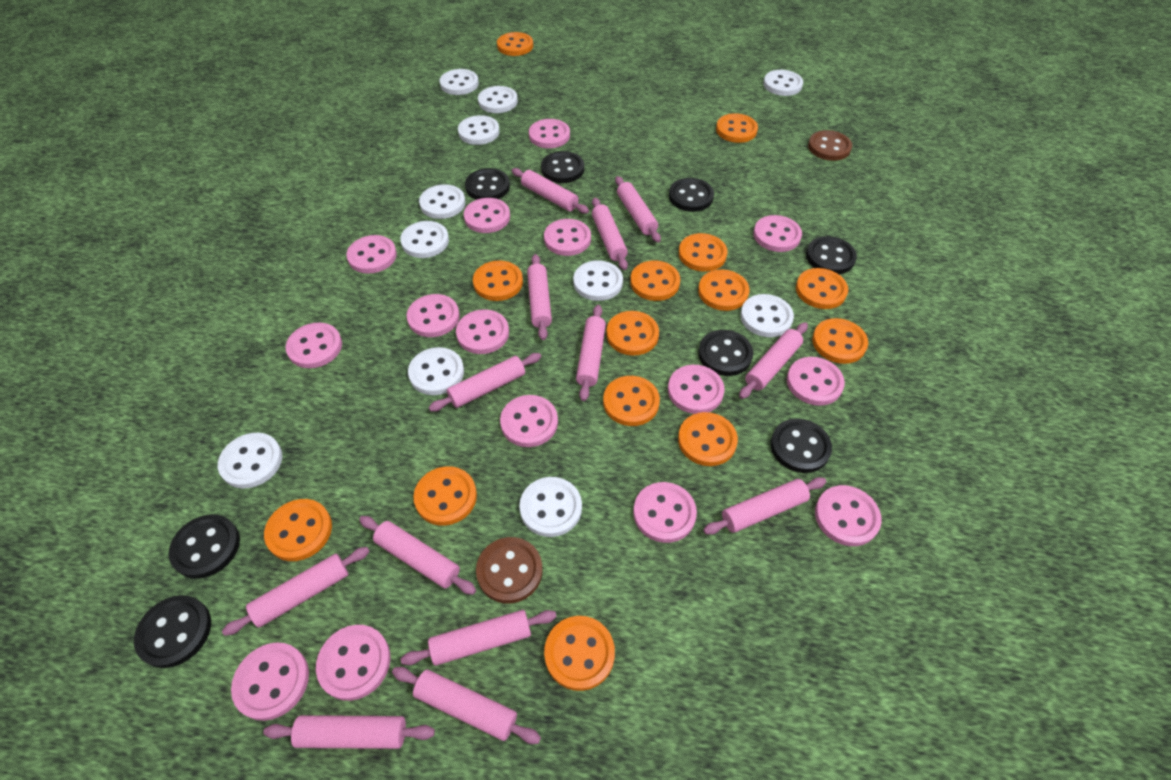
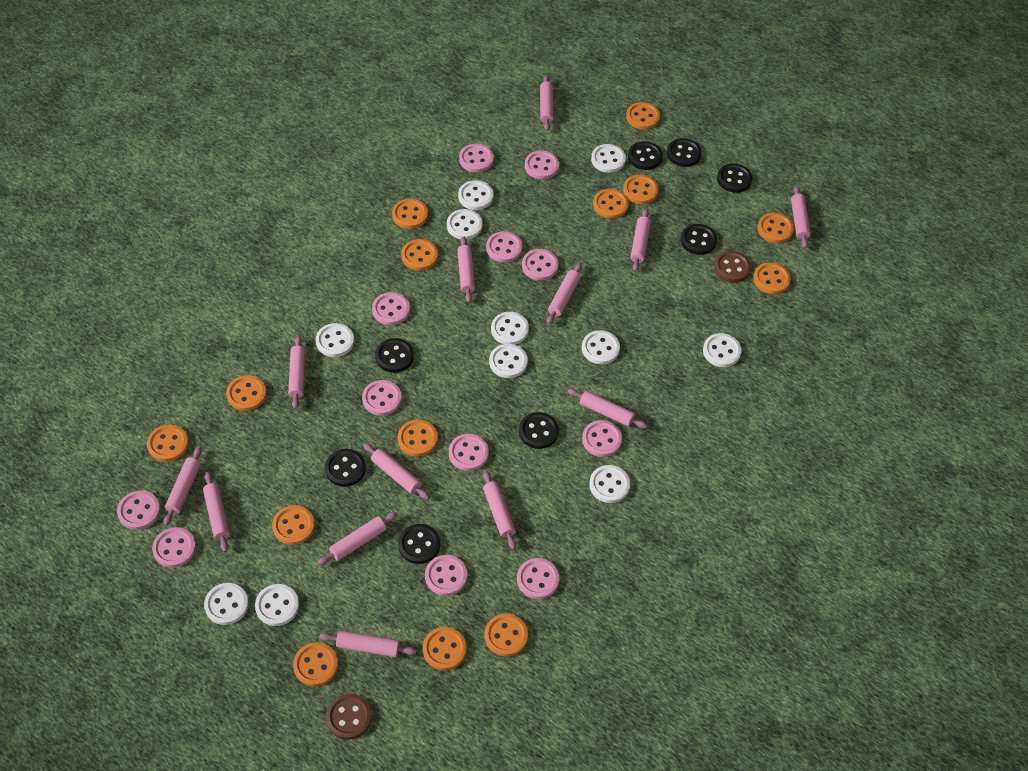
pink button: 15 -> 12

